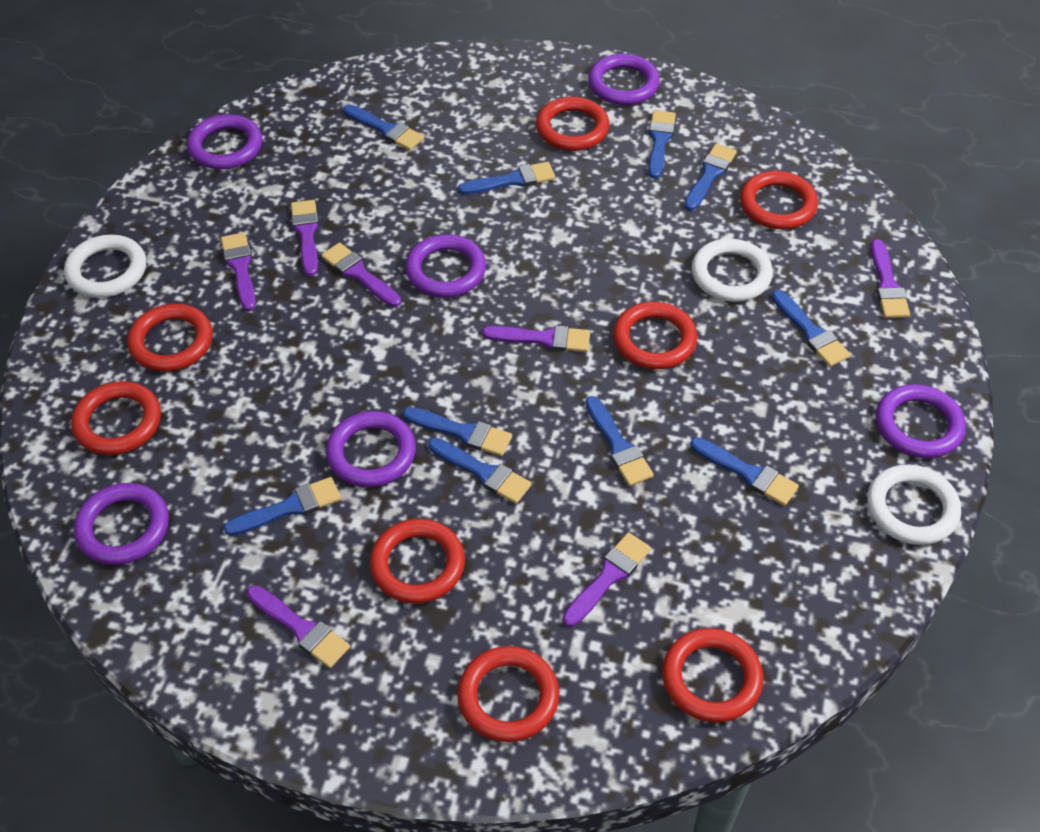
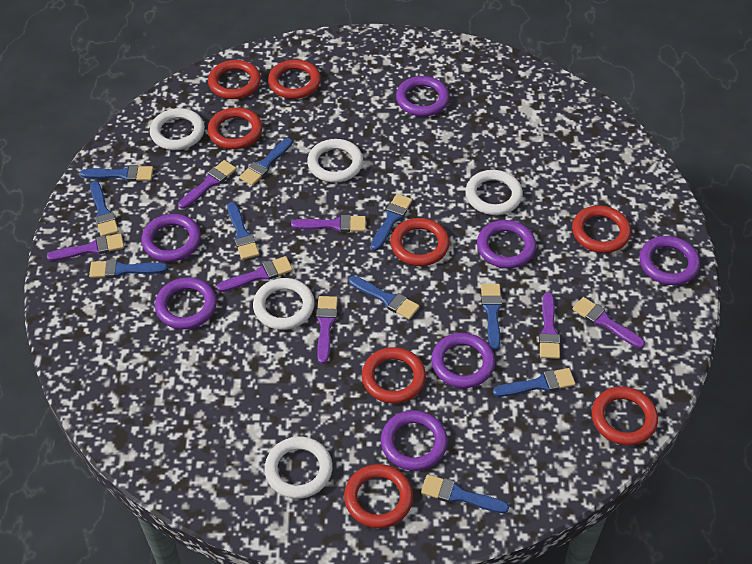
purple ring: 6 -> 7
white ring: 3 -> 5

